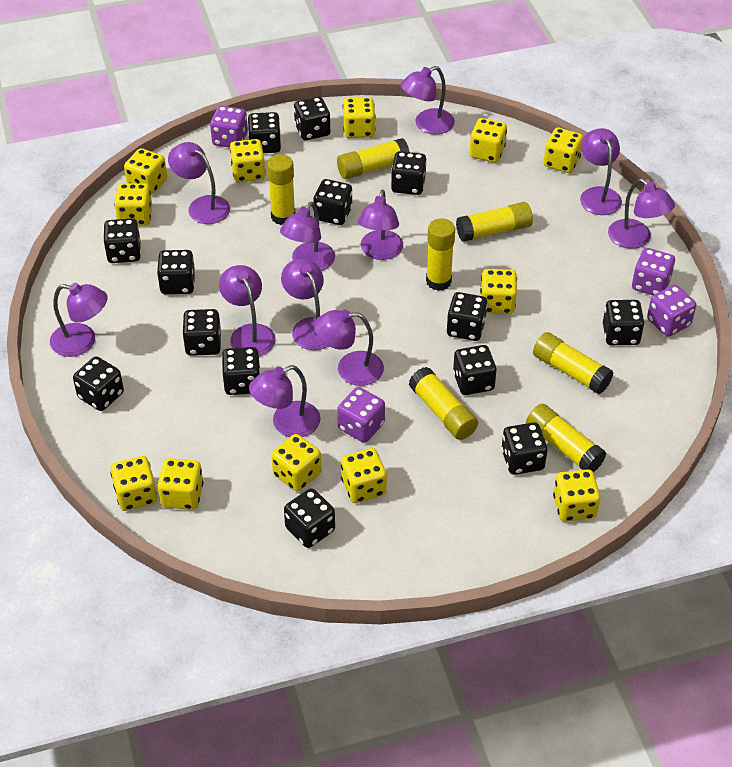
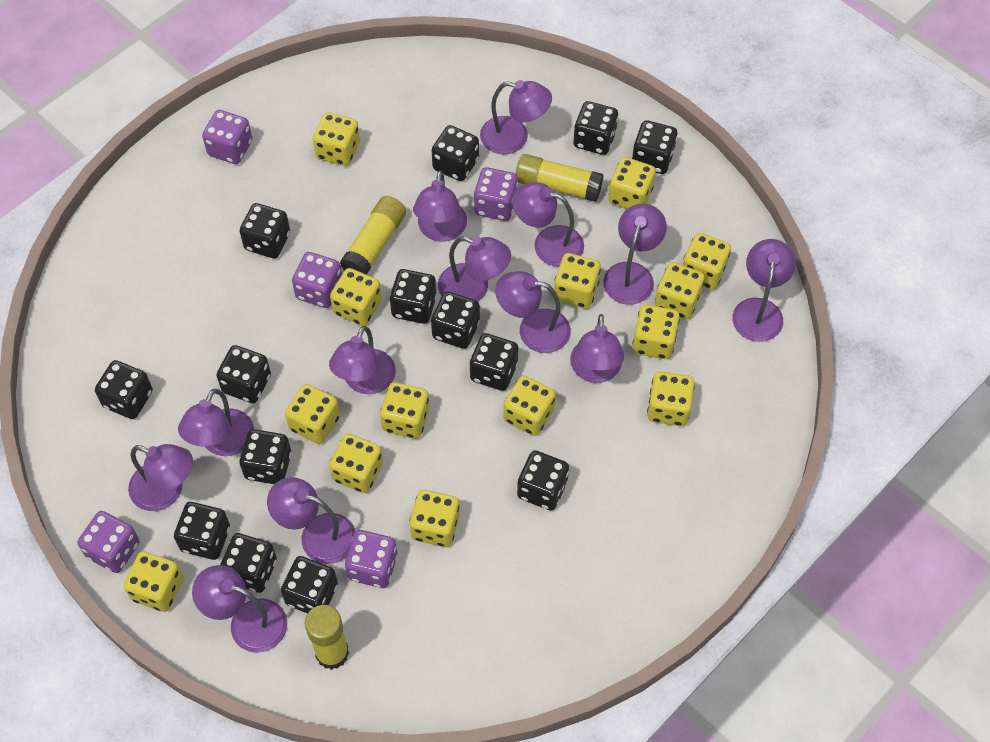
purple dice: 4 -> 5
purple lamp: 11 -> 13
yellow dice: 12 -> 14
yellow glue stick: 7 -> 3

